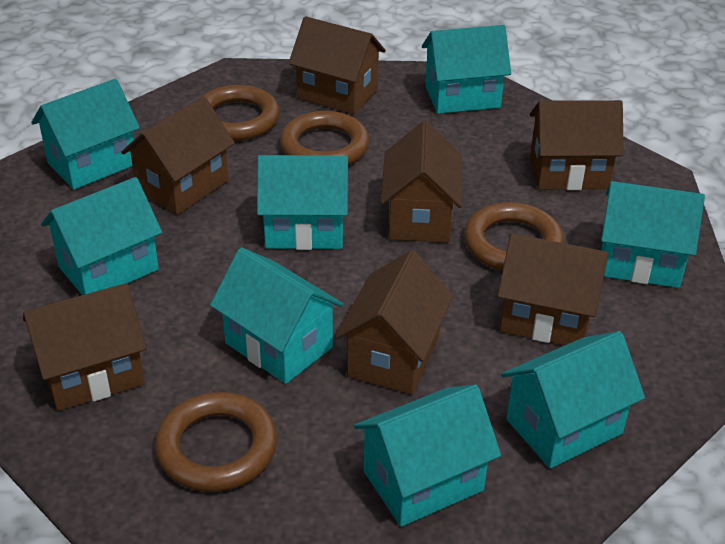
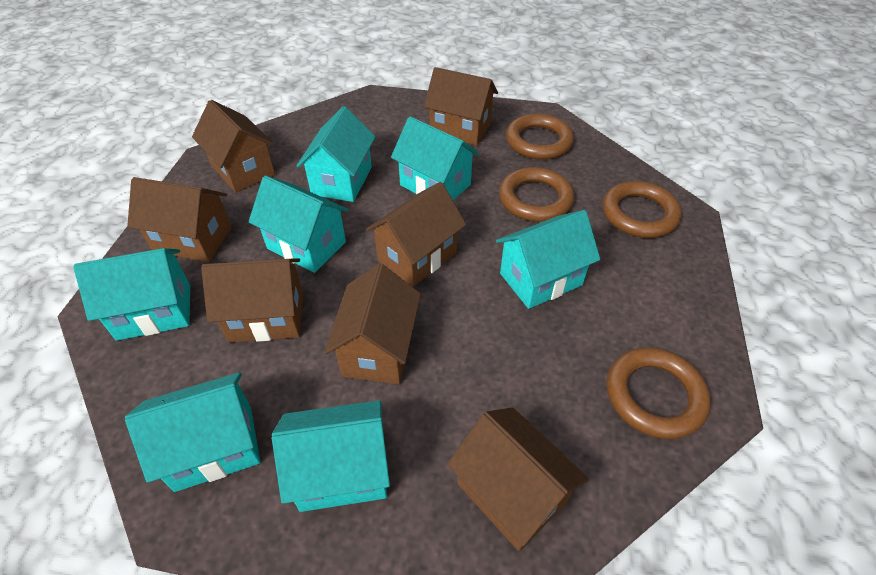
turquoise house: 8 -> 7

